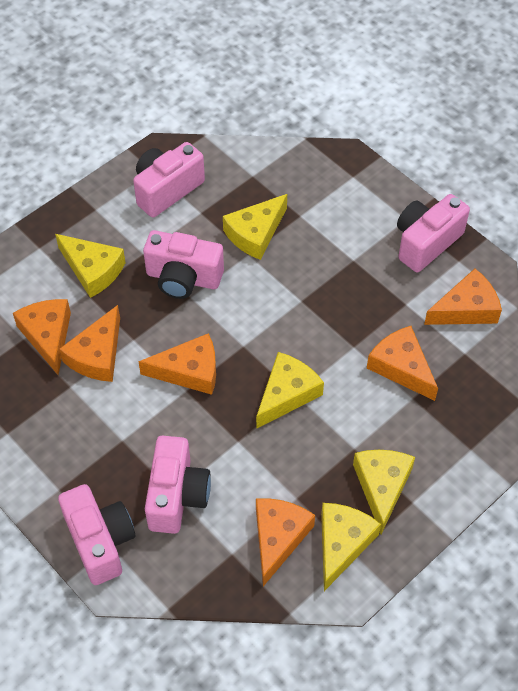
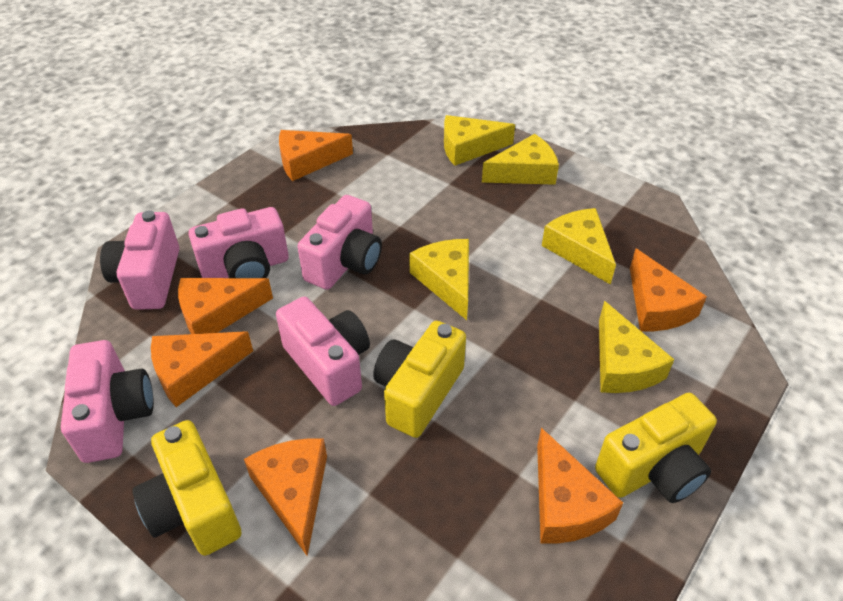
yellow camera: 0 -> 3

